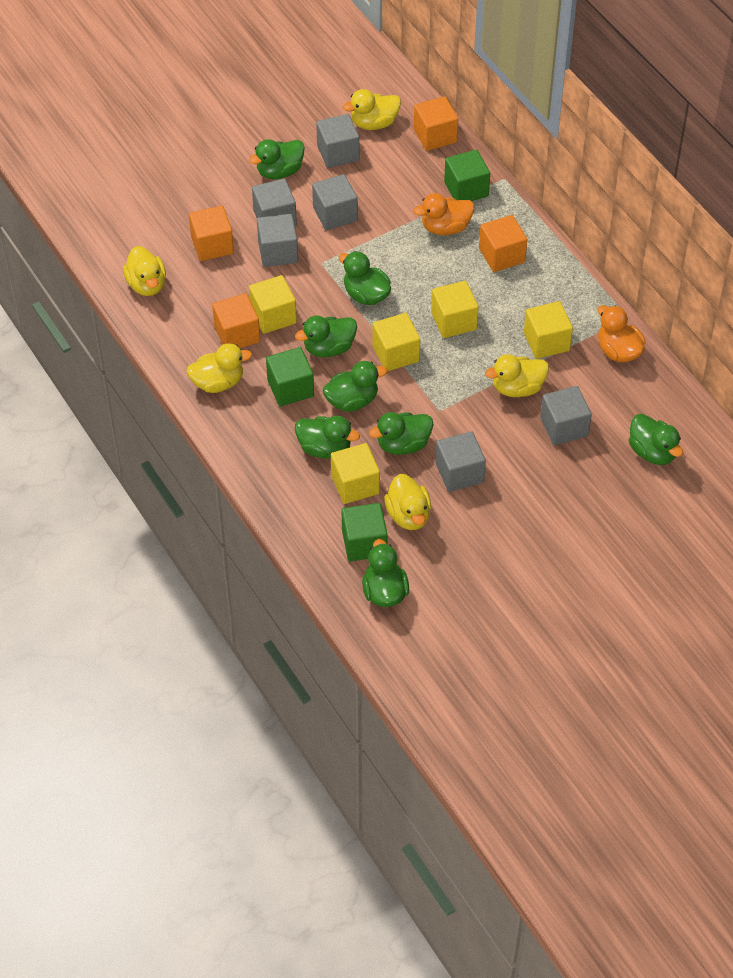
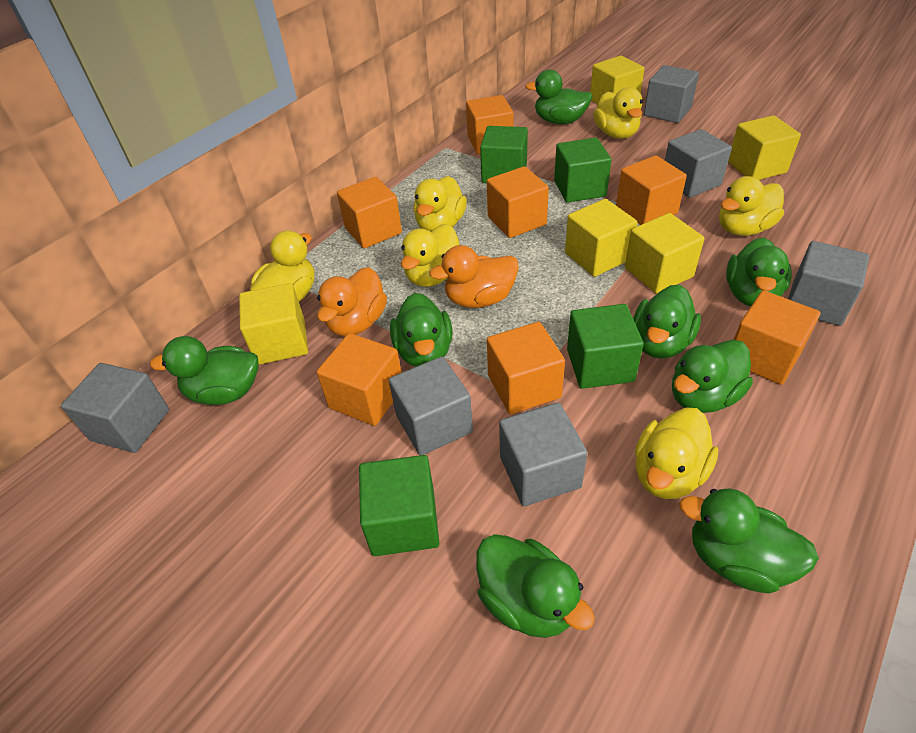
green cube: 3 -> 4
orange cube: 4 -> 7
yellow duck: 5 -> 6

